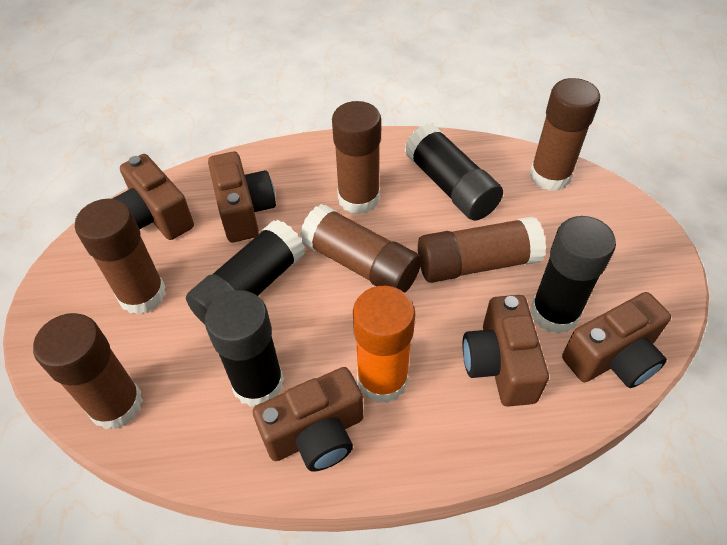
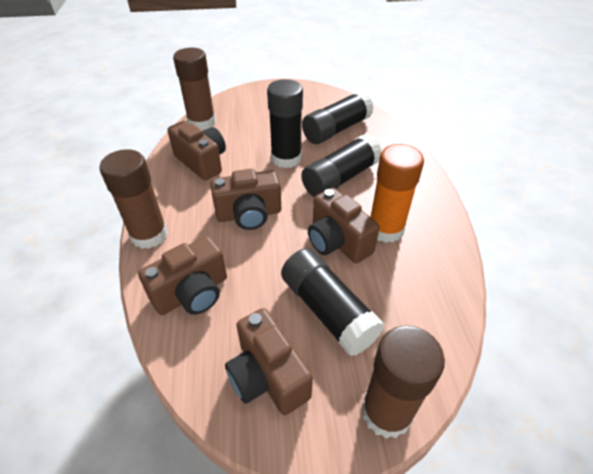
brown glue stick: 6 -> 3

